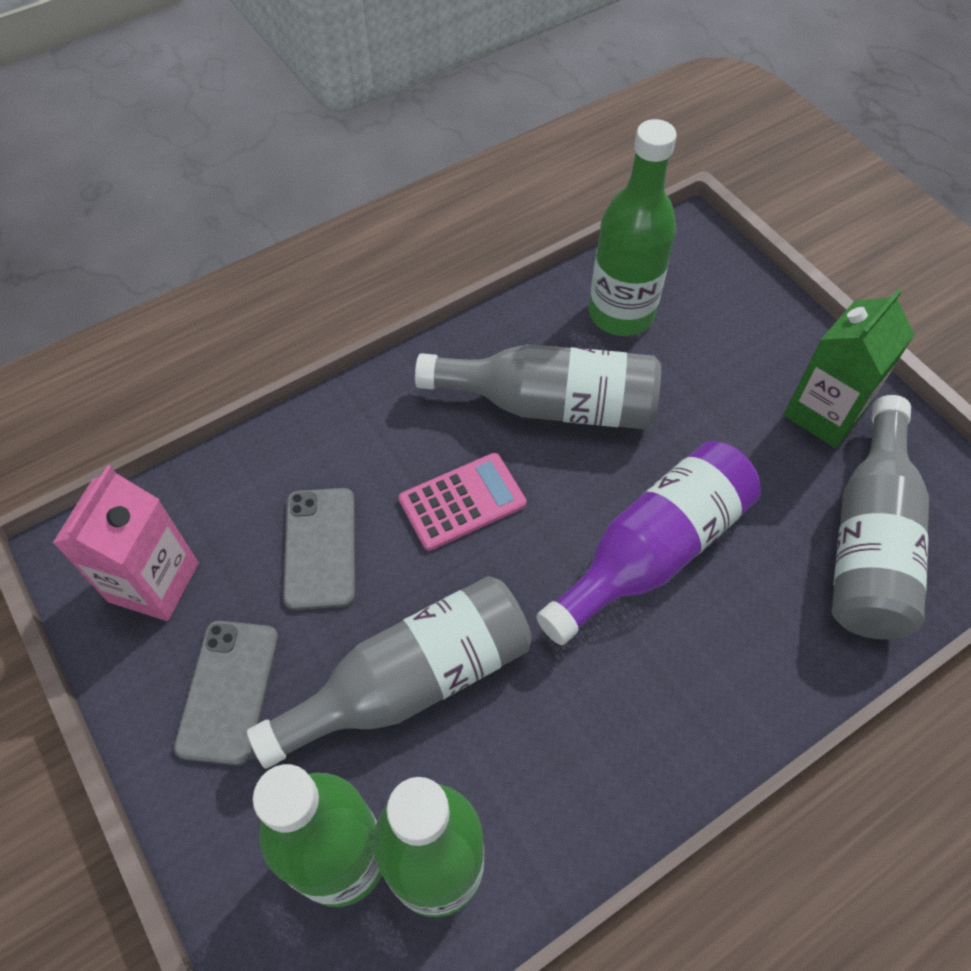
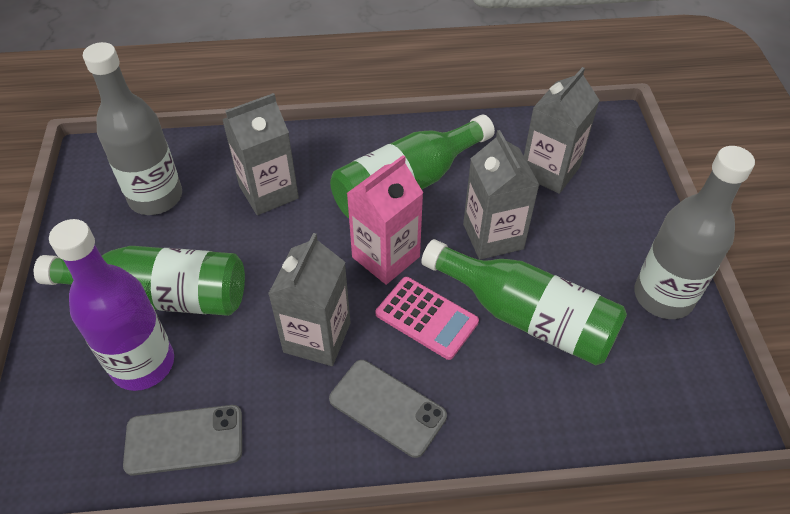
green carton: 1 -> 0
grey bottle: 3 -> 2
grey carton: 0 -> 4

